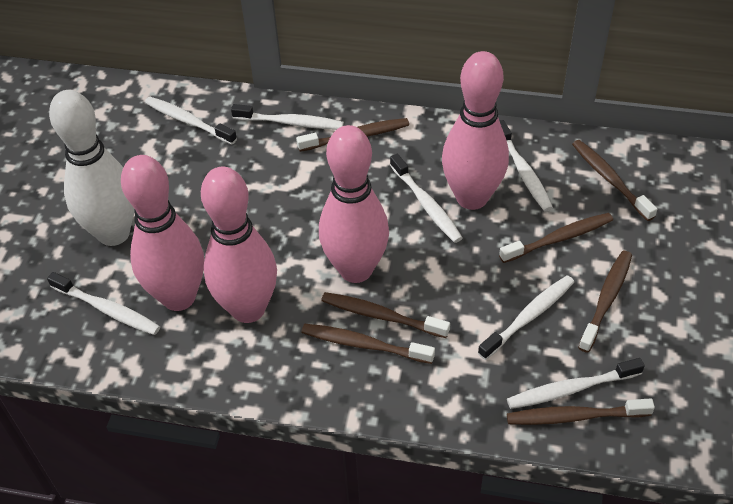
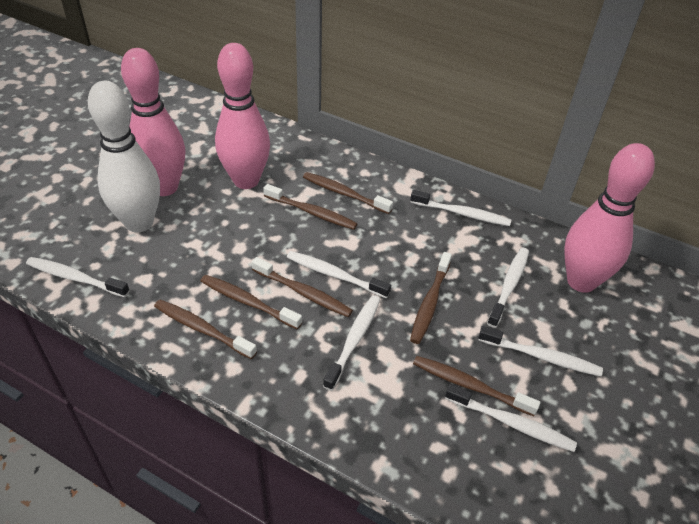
pink bowling pin: 4 -> 3

